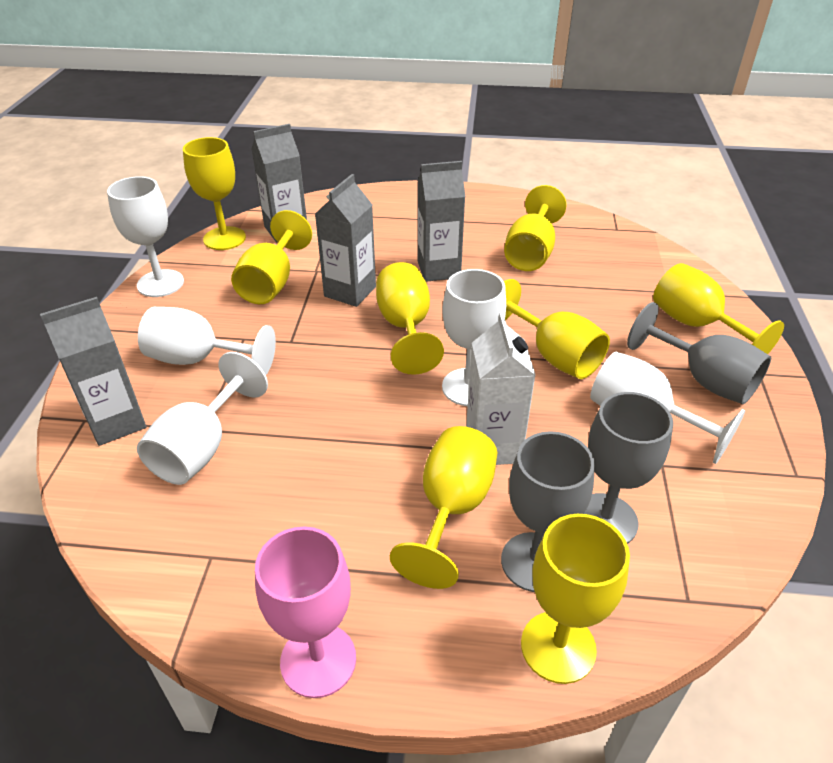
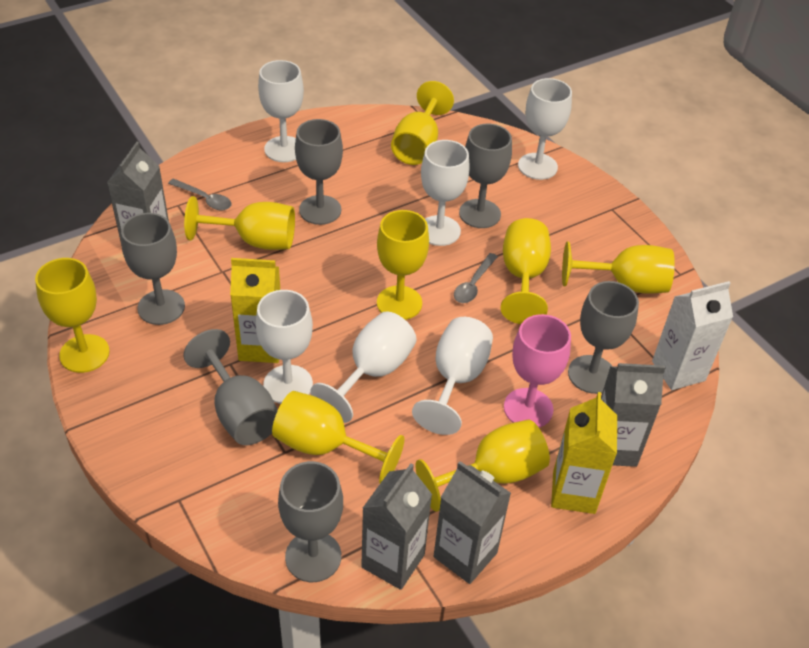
grey goblet: 3 -> 6
grey spoon: 0 -> 2
white goblet: 5 -> 6
yellow carton: 0 -> 2

